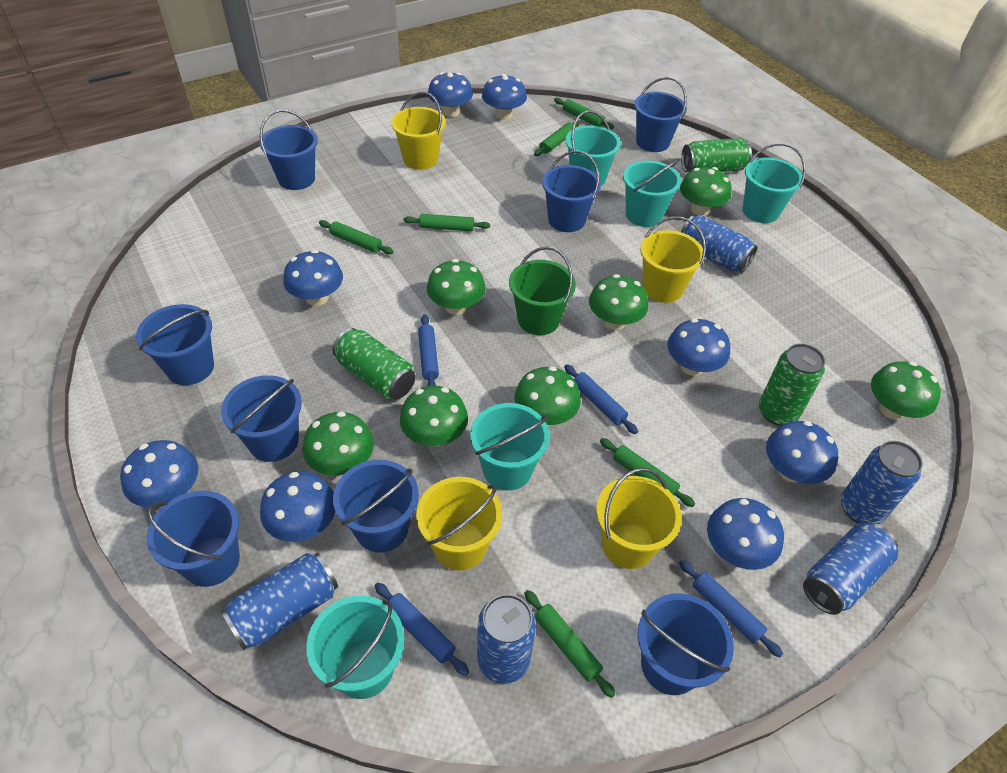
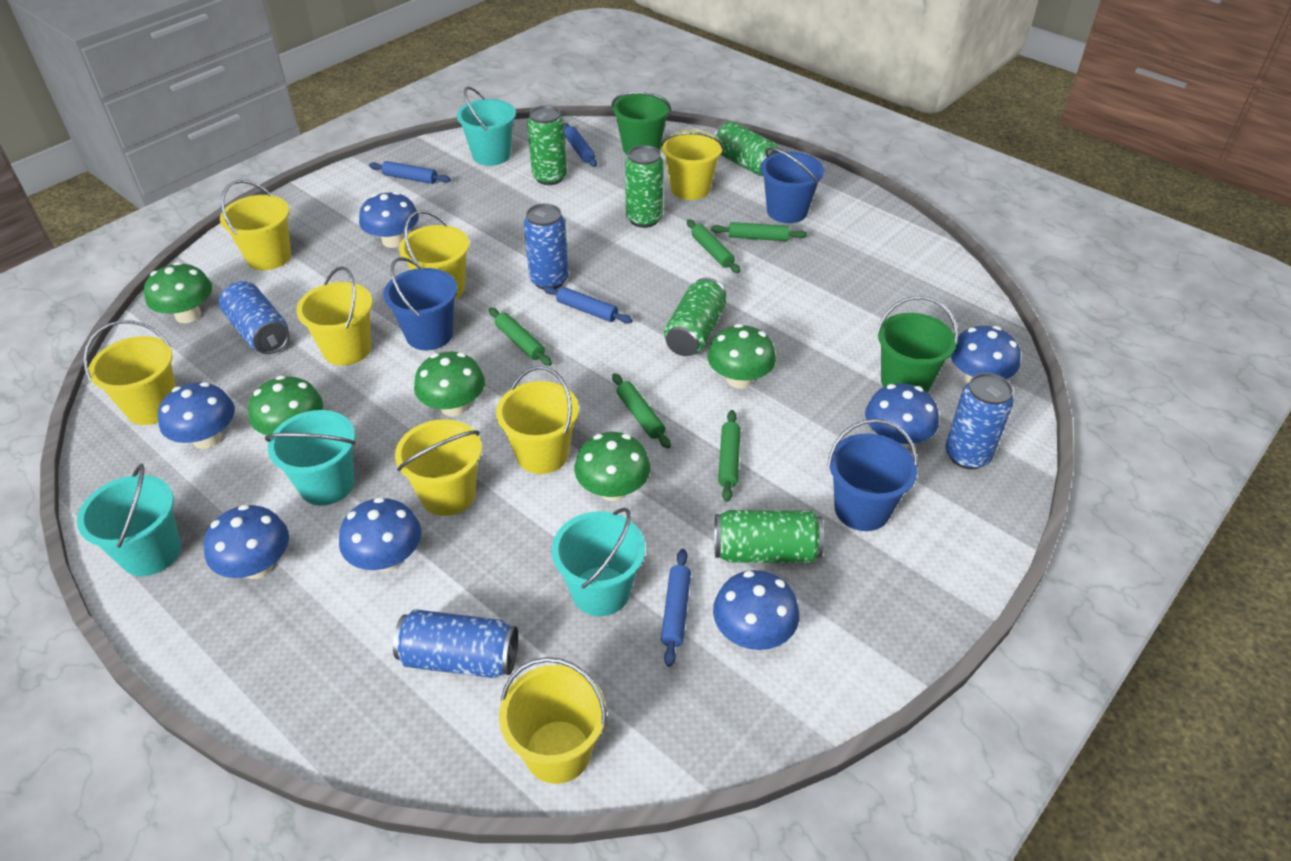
blue bucket: 8 -> 3
blue can: 5 -> 4
blue mushroom: 8 -> 7
green bucket: 1 -> 2
green can: 3 -> 5
green mushroom: 7 -> 5
green rolling pin: 6 -> 5
turquoise bucket: 5 -> 4
yellow bucket: 4 -> 8

